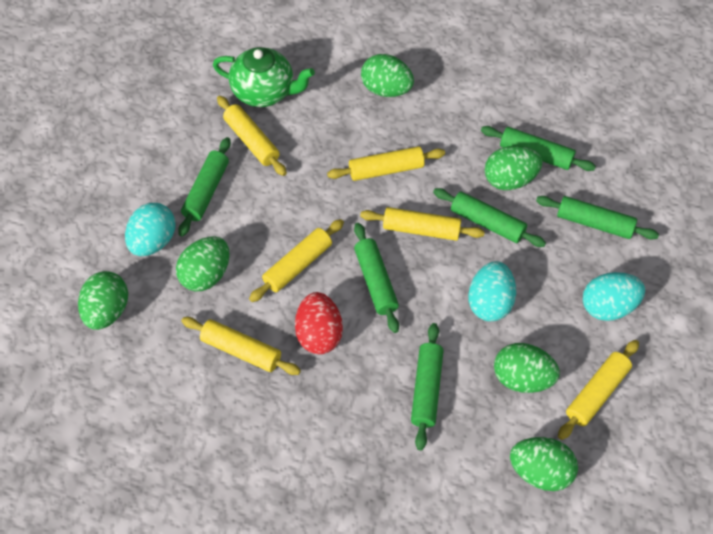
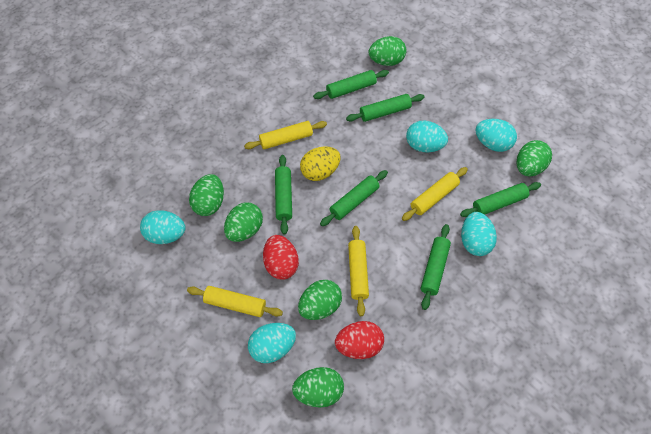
green teapot: 1 -> 0
red egg: 1 -> 2
turquoise egg: 3 -> 5
yellow egg: 0 -> 1
yellow rolling pin: 6 -> 4

